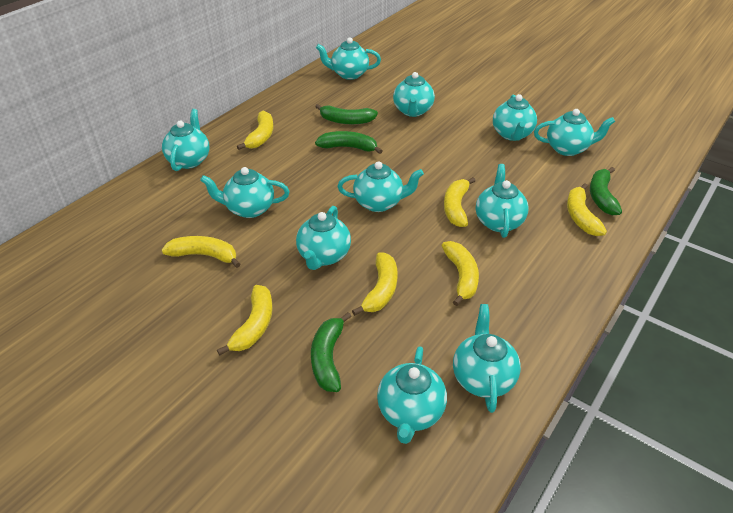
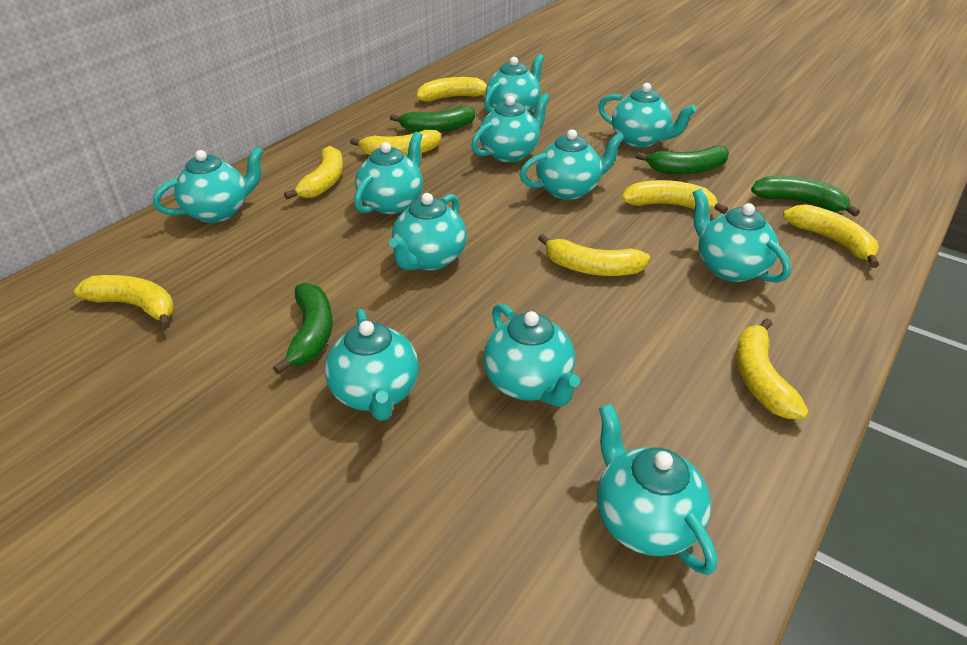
yellow banana: 7 -> 8

